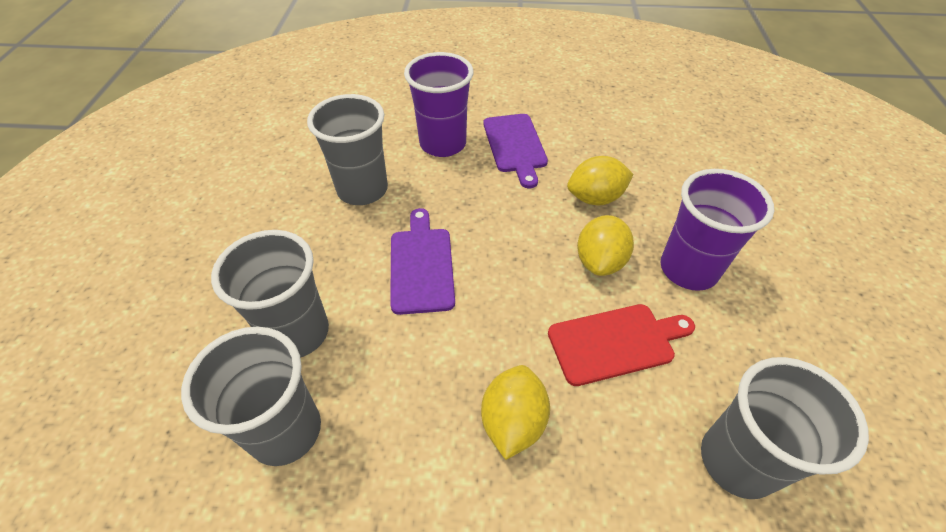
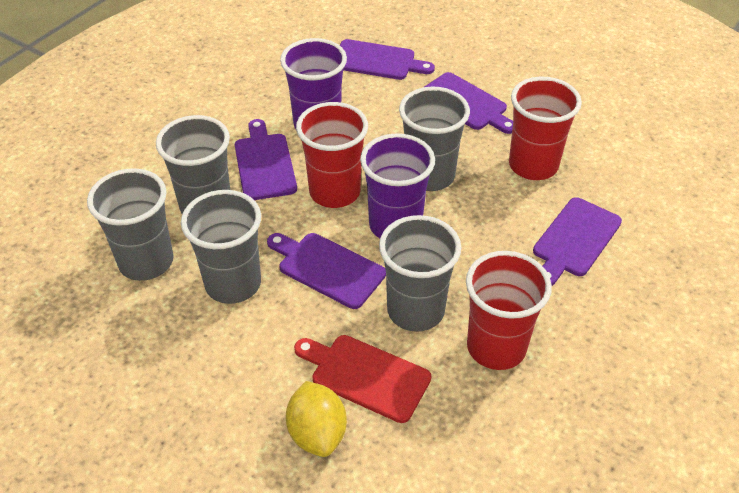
grey cup: 4 -> 5
purple cutting board: 2 -> 5
red cup: 0 -> 3
yellow lemon: 3 -> 1

